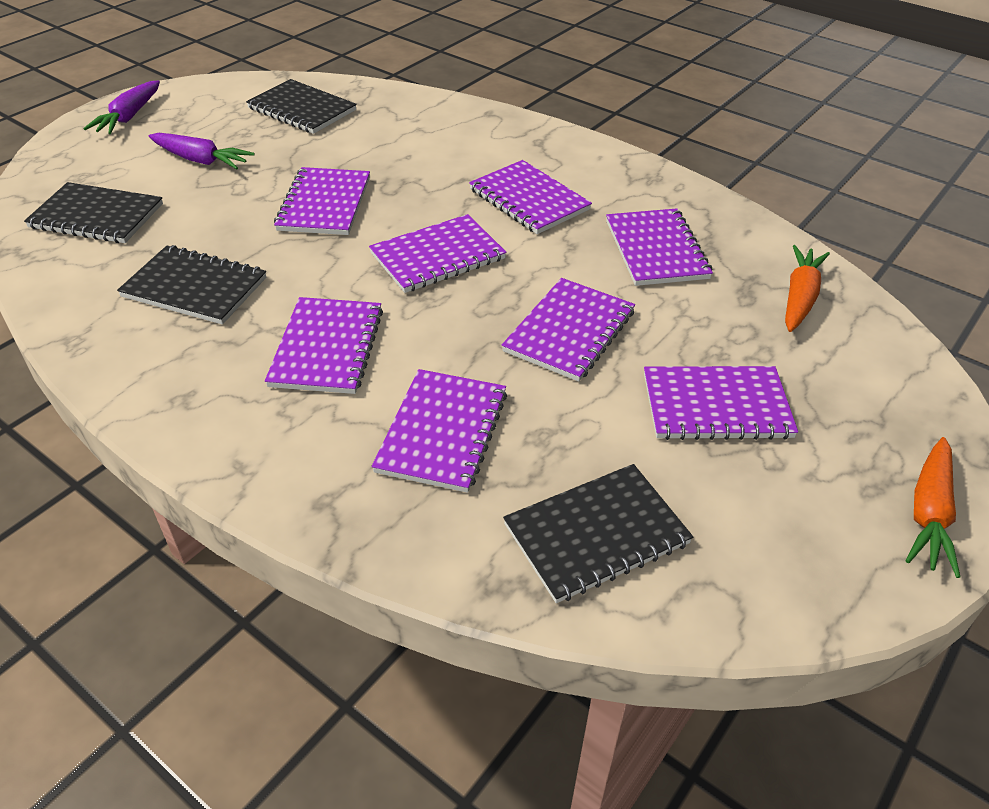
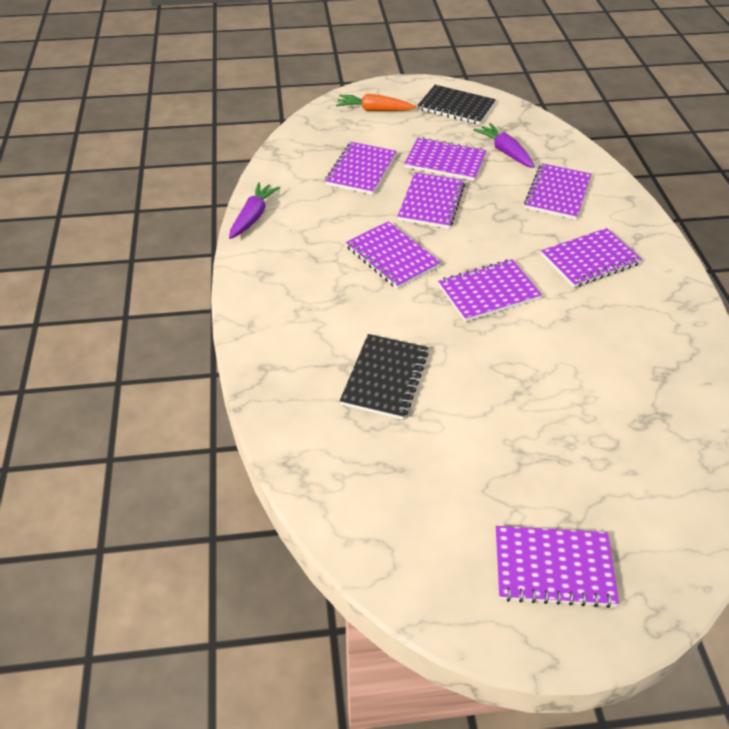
black notebook: 4 -> 2
orange carrot: 2 -> 1

